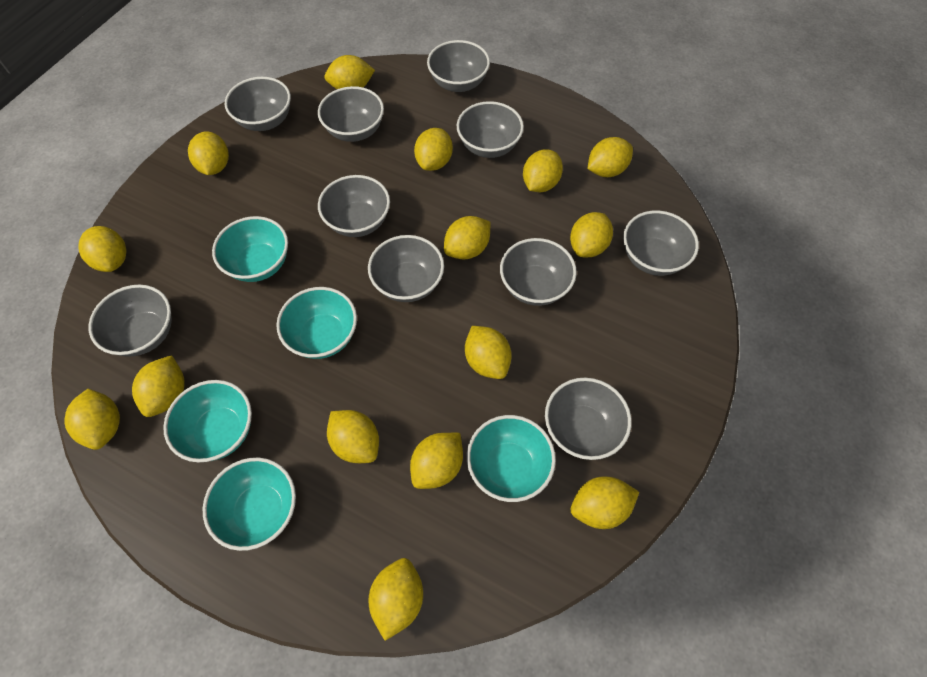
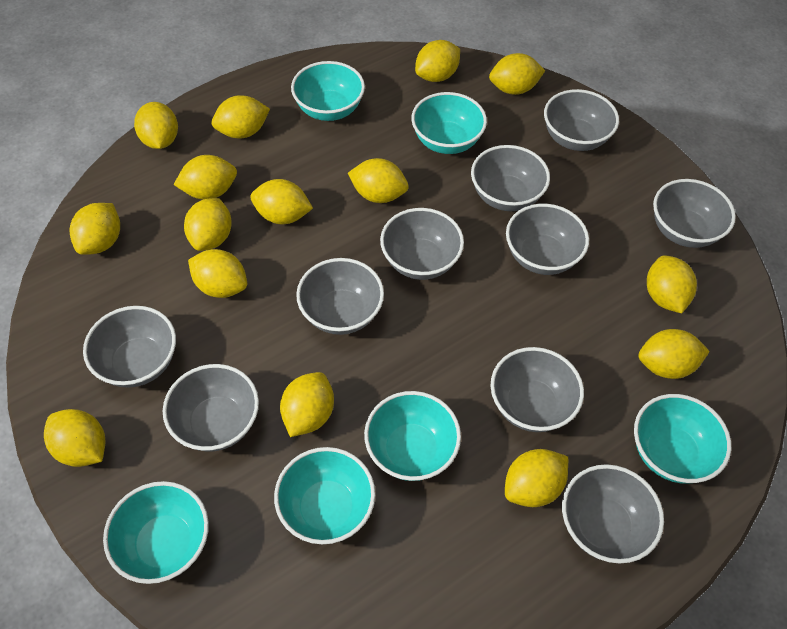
turquoise bowl: 5 -> 6

